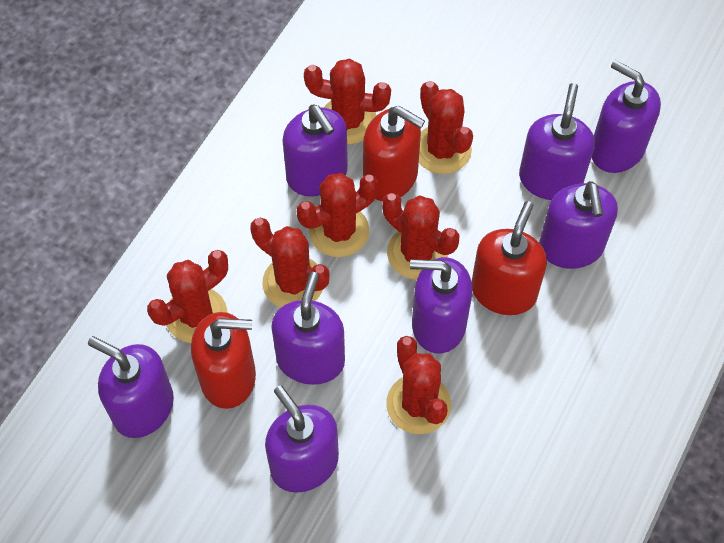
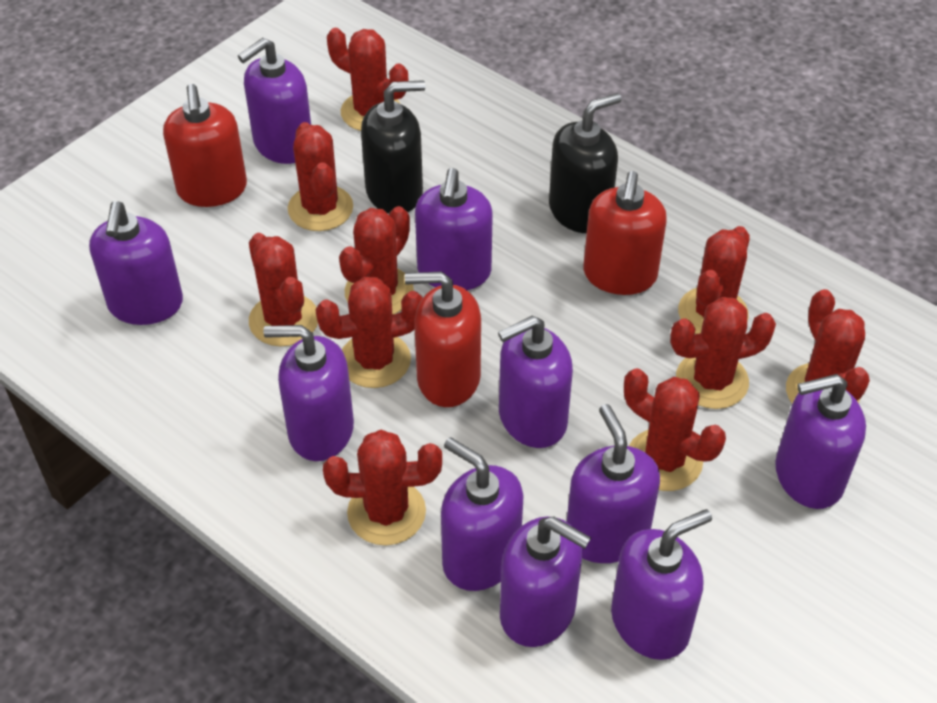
black soap dispenser: 0 -> 2
purple soap dispenser: 8 -> 10
red cactus: 7 -> 10

